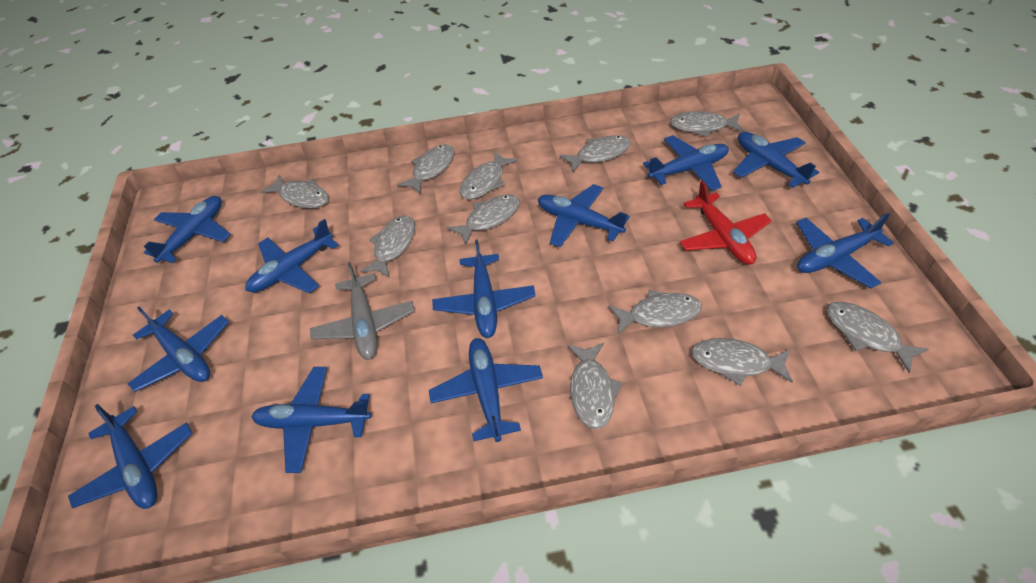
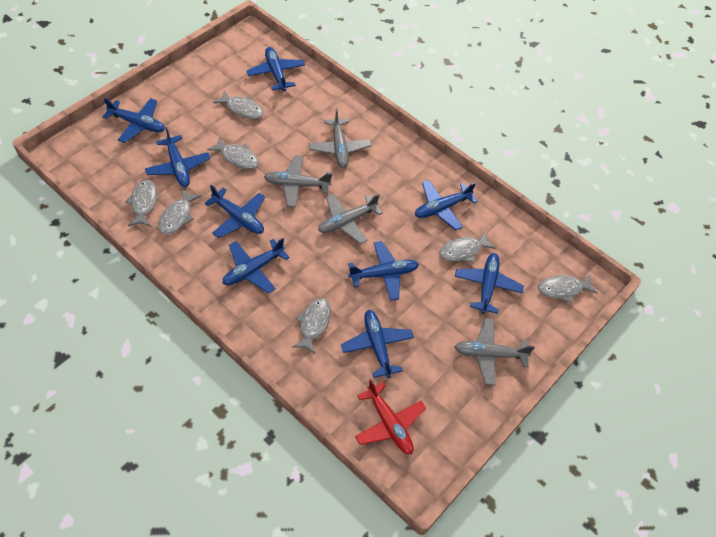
blue plane: 11 -> 9
grey fish: 11 -> 7
grey plane: 1 -> 4

